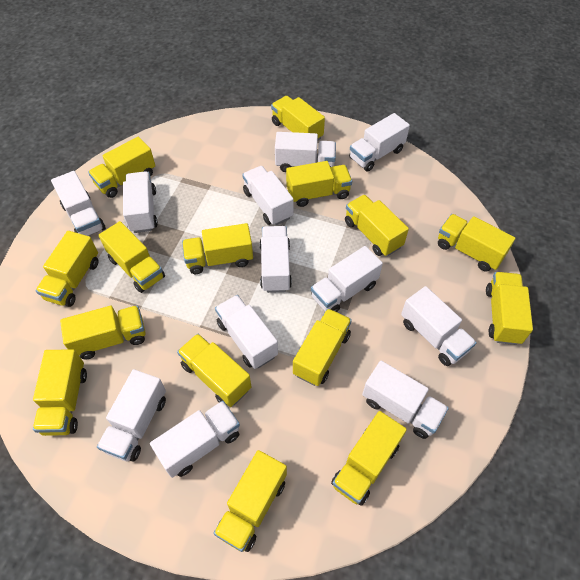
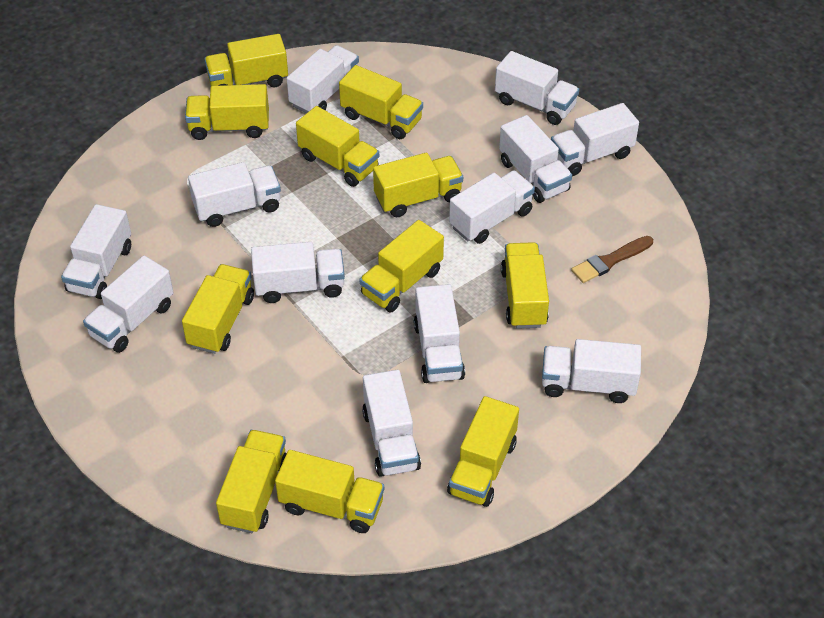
brown brush: 0 -> 1
yellow truck: 15 -> 11

